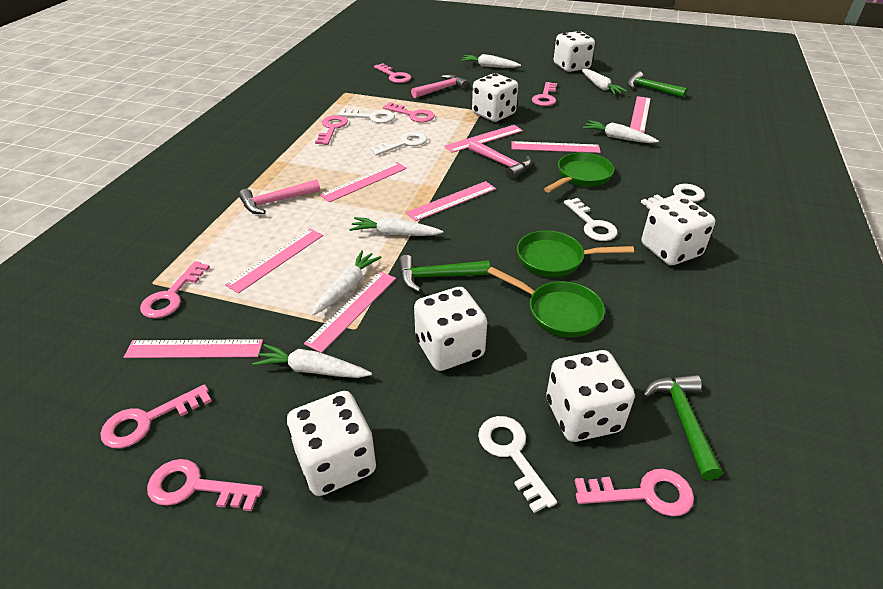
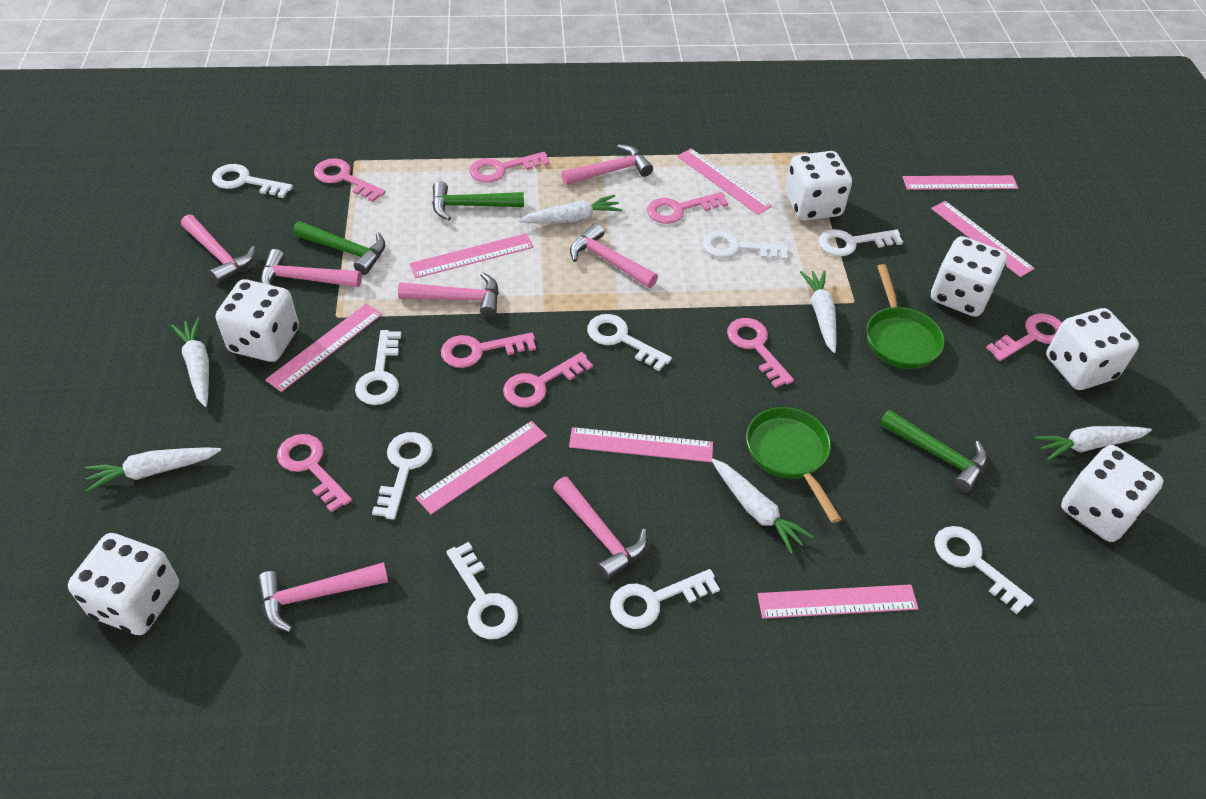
green pan: 3 -> 2
pink hammer: 3 -> 7
white key: 5 -> 9

